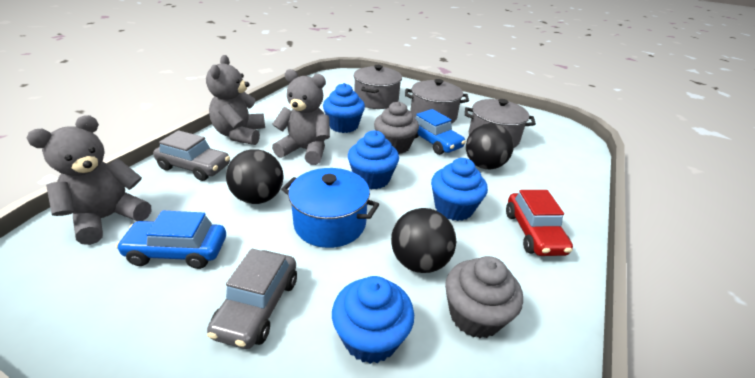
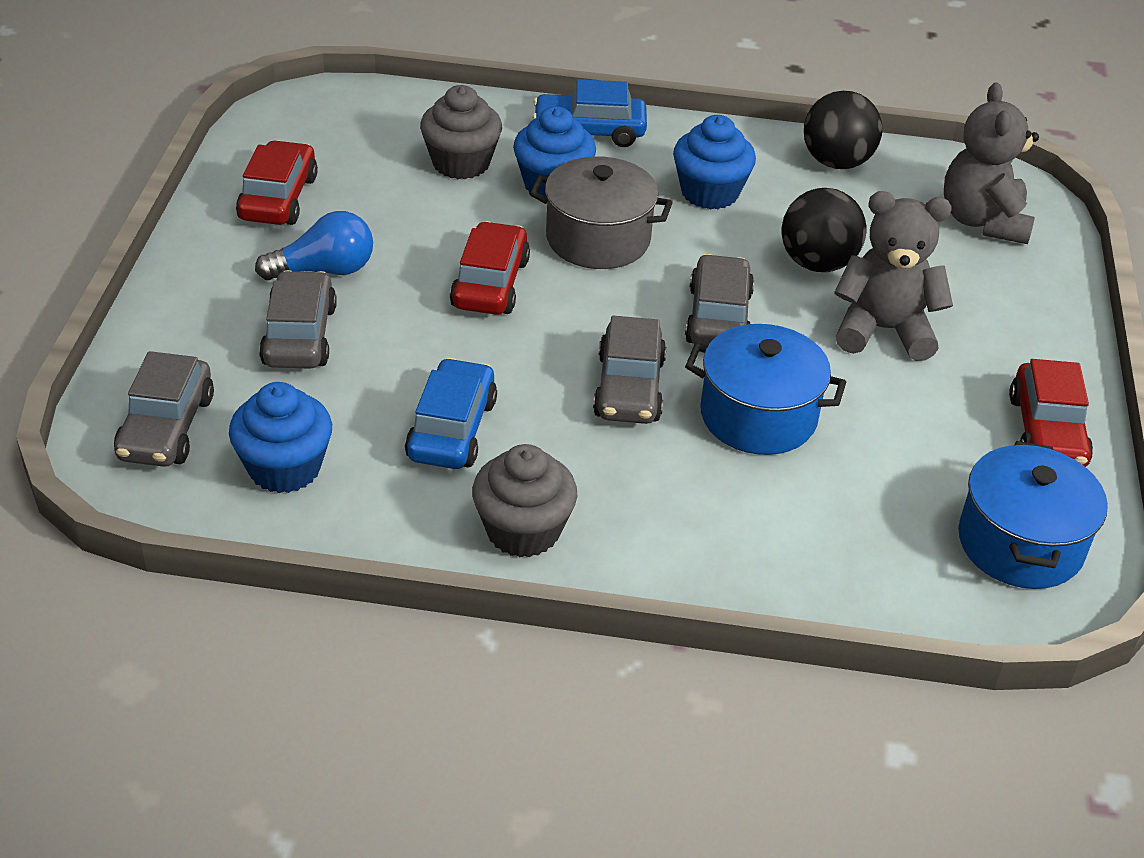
black ball: 3 -> 2
blue cupcake: 4 -> 3
blue light bulb: 0 -> 1
blue pot: 1 -> 2
grey car: 2 -> 4
grey pot: 3 -> 1
grey teddy bear: 3 -> 2
red car: 1 -> 3

